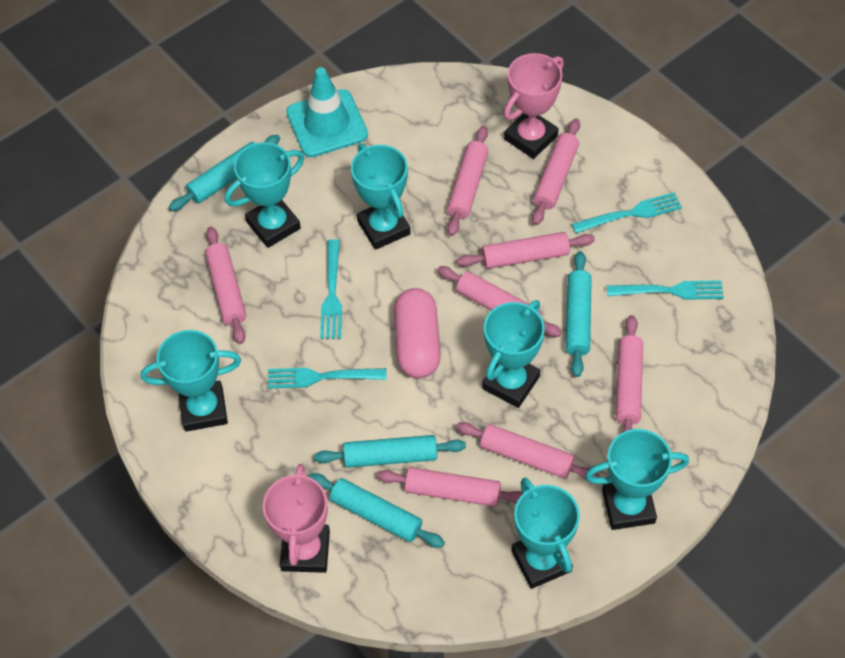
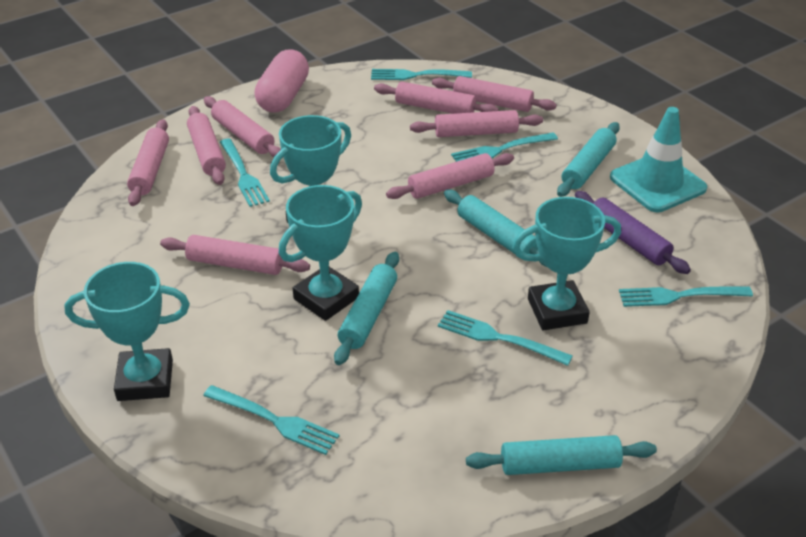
pink trophy: 2 -> 0
purple rolling pin: 0 -> 1
turquoise fork: 4 -> 6
turquoise trophy: 6 -> 4

